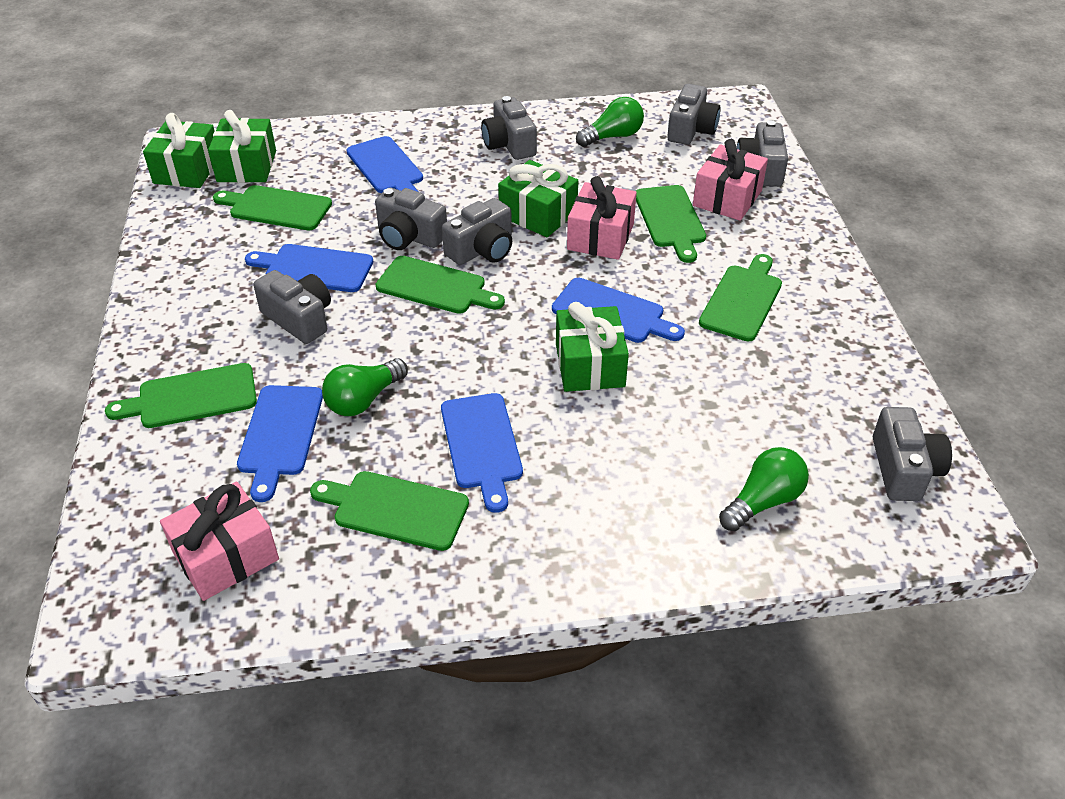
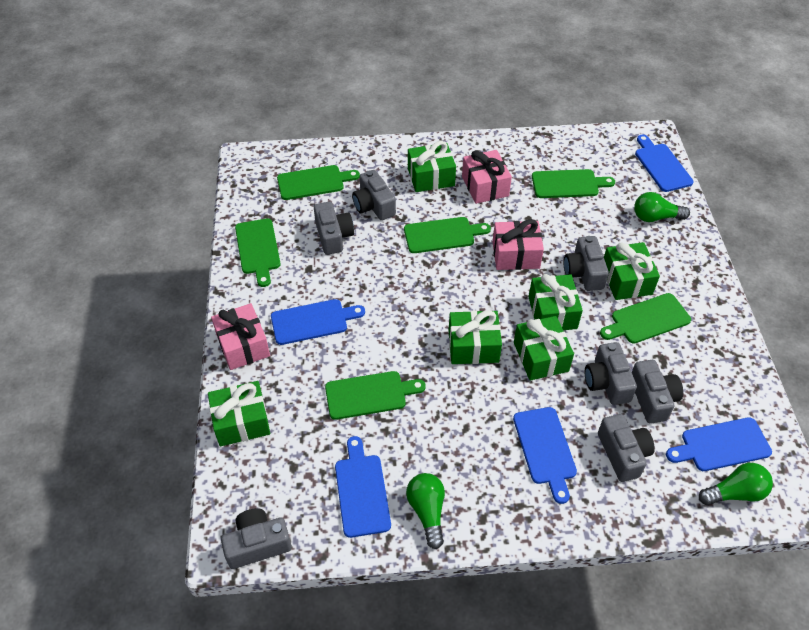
green gift: 4 -> 6

